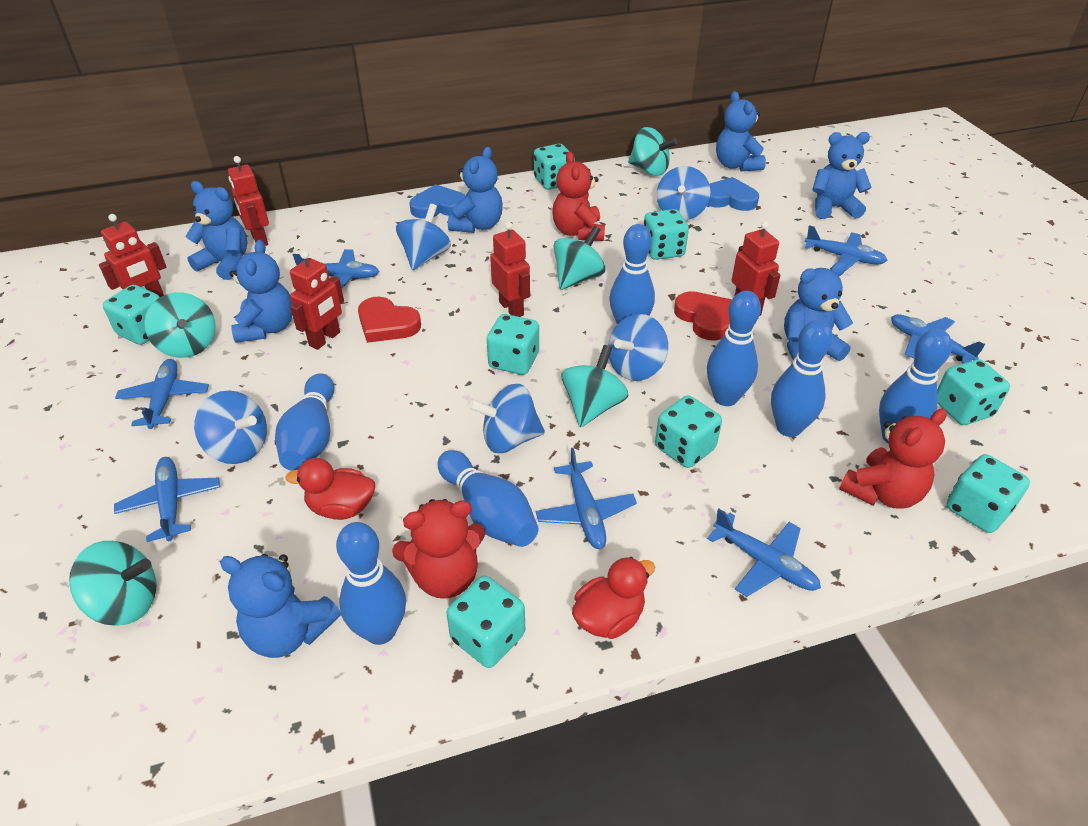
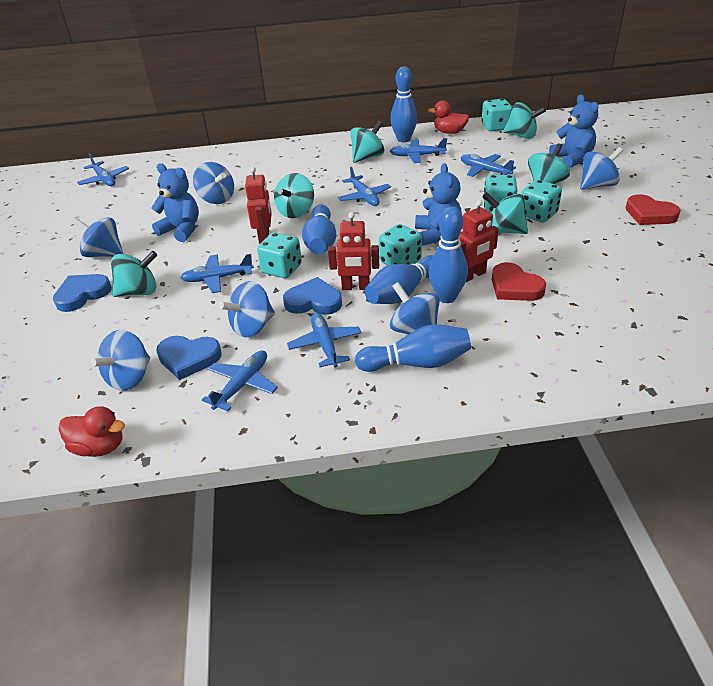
blue bowling pin: 7 -> 5
blue heart: 2 -> 3
blue spinning top: 5 -> 6
blue teddy bear: 7 -> 3
red robot: 5 -> 3
red teddy bear: 3 -> 0
turquoise dice: 8 -> 5
turquoise spinning top: 5 -> 6

